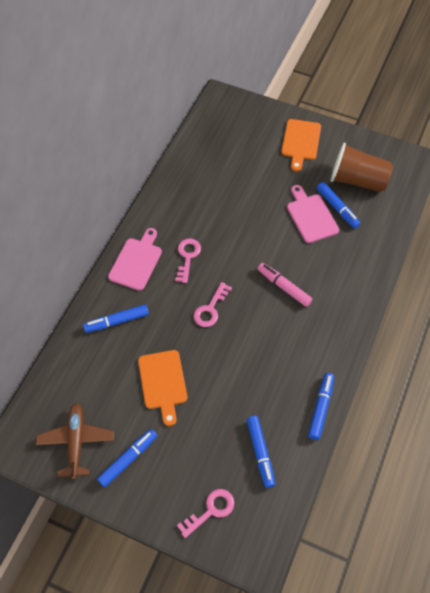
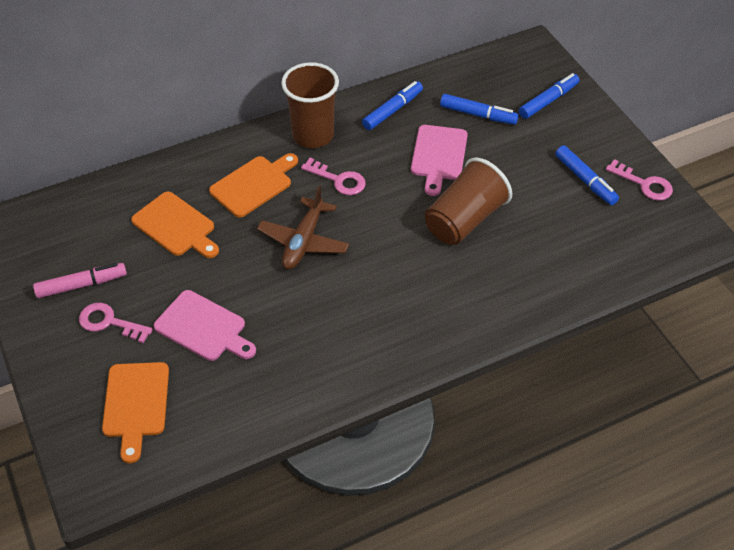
blue marker: 5 -> 4
brown cup: 1 -> 2
orange cutting board: 2 -> 3

